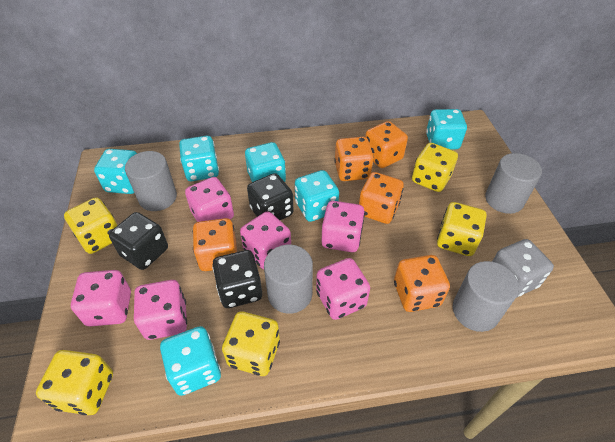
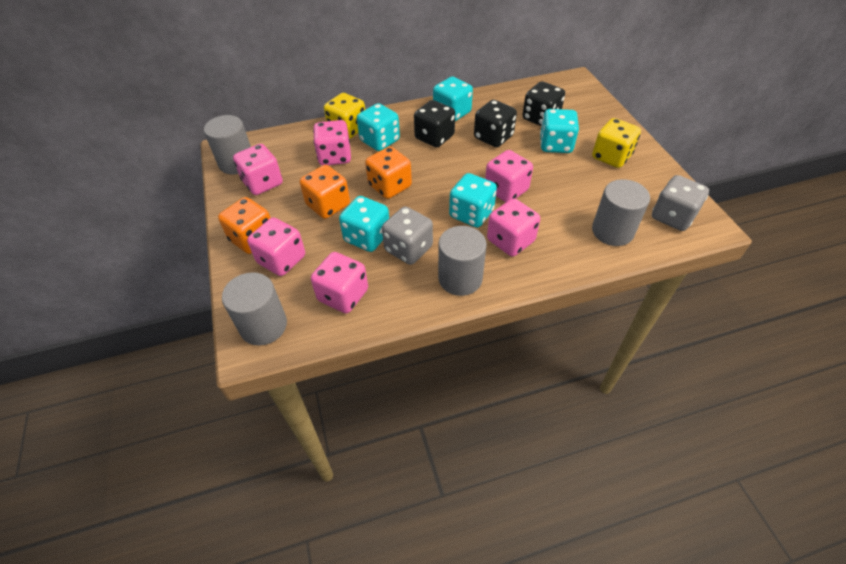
grey dice: 1 -> 2
orange dice: 5 -> 3
turquoise dice: 6 -> 5
yellow dice: 5 -> 2

